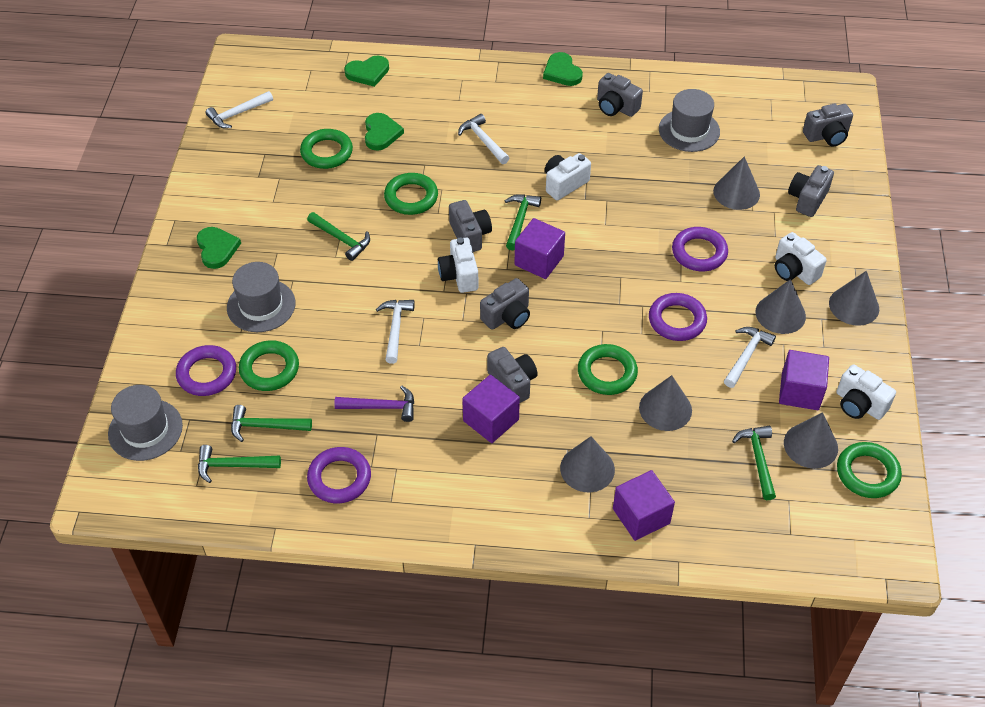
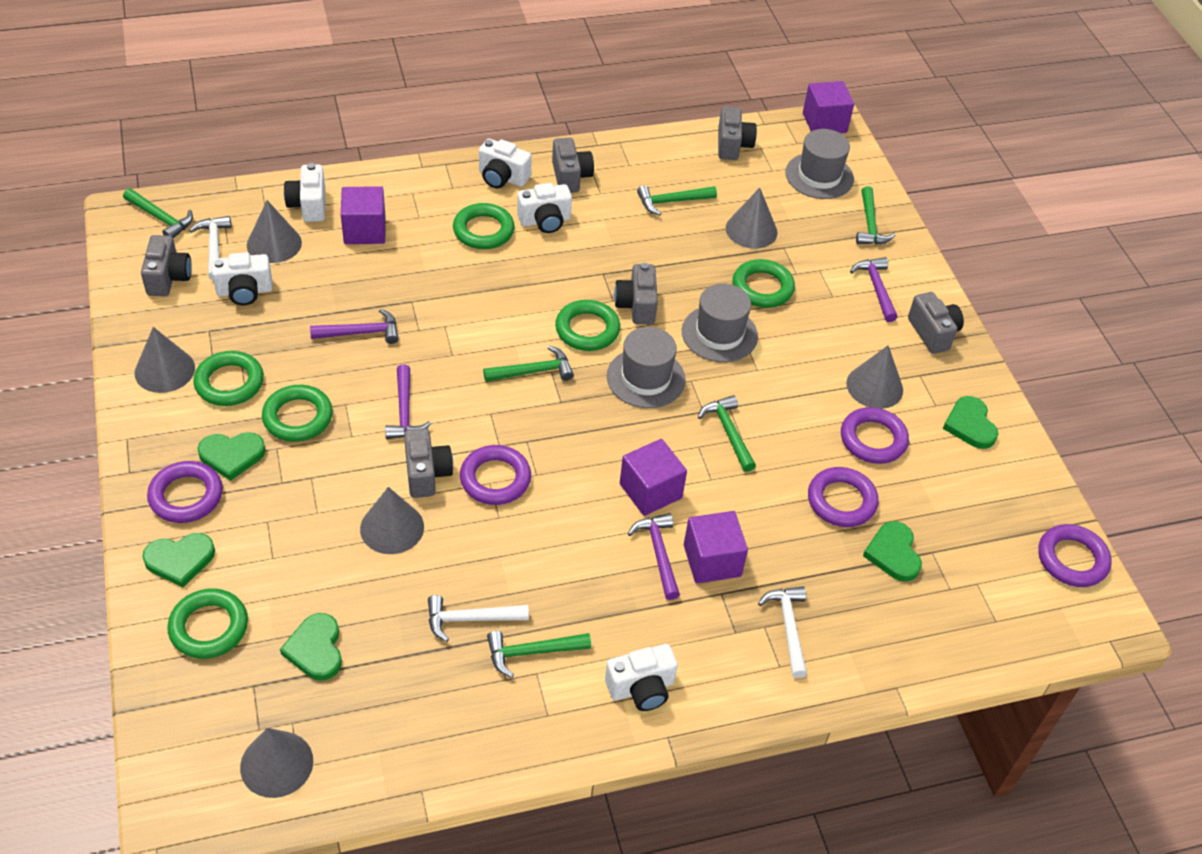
green hammer: 5 -> 6
green heart: 4 -> 5
green ring: 5 -> 6
purple hammer: 1 -> 4
purple ring: 4 -> 5
white camera: 4 -> 5
white hammer: 4 -> 3

